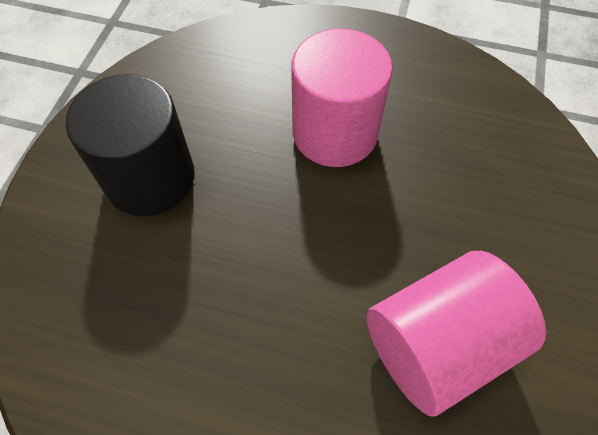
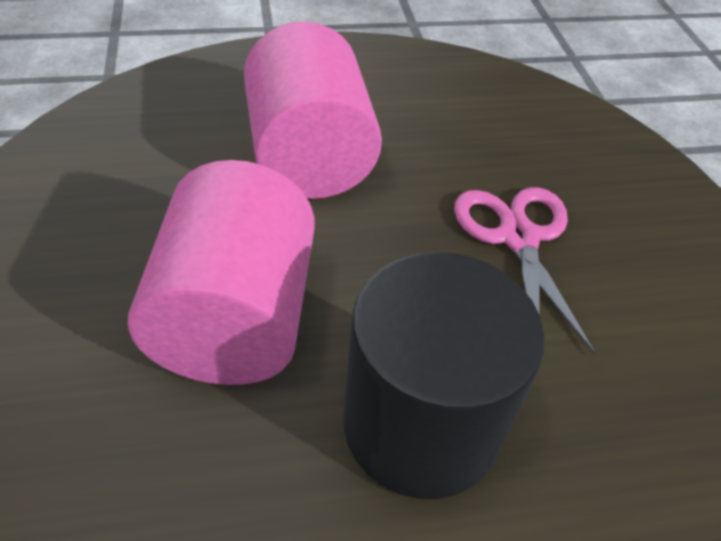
pink scissors: 0 -> 1

